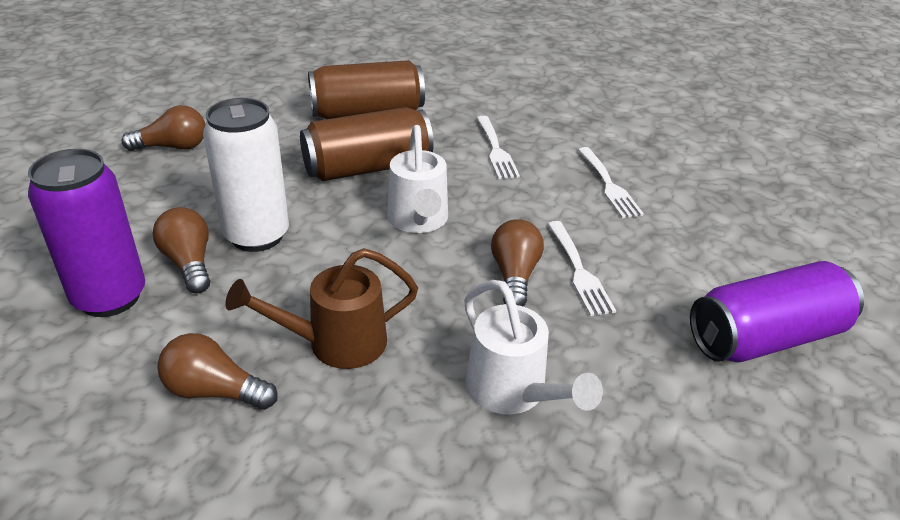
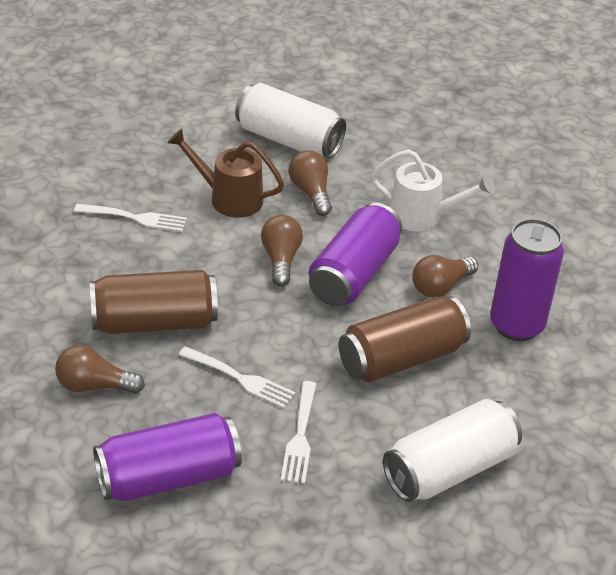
purple can: 2 -> 3
white can: 1 -> 2
white watering can: 2 -> 1

